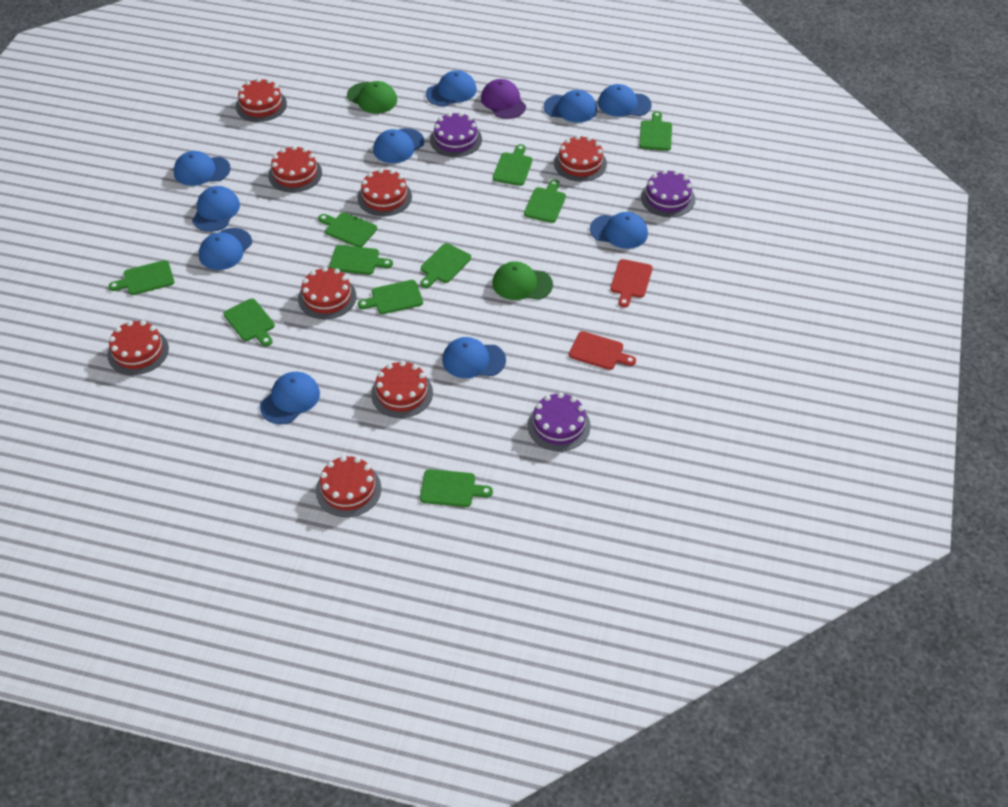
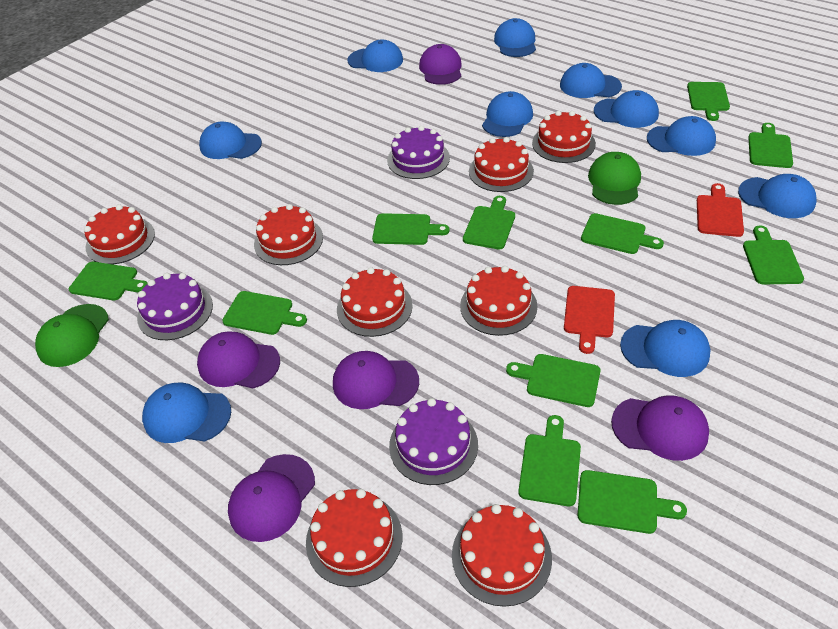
green cutting board: 10 -> 11
purple cap: 1 -> 5

